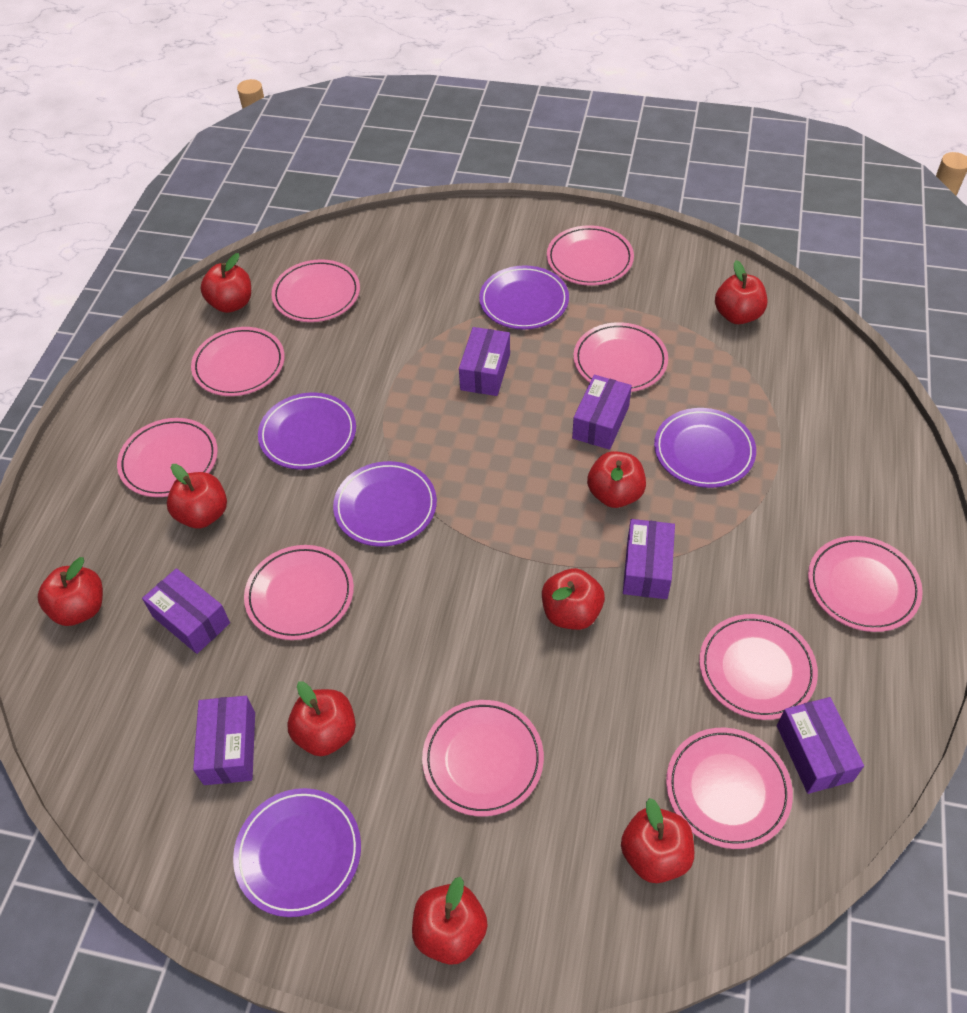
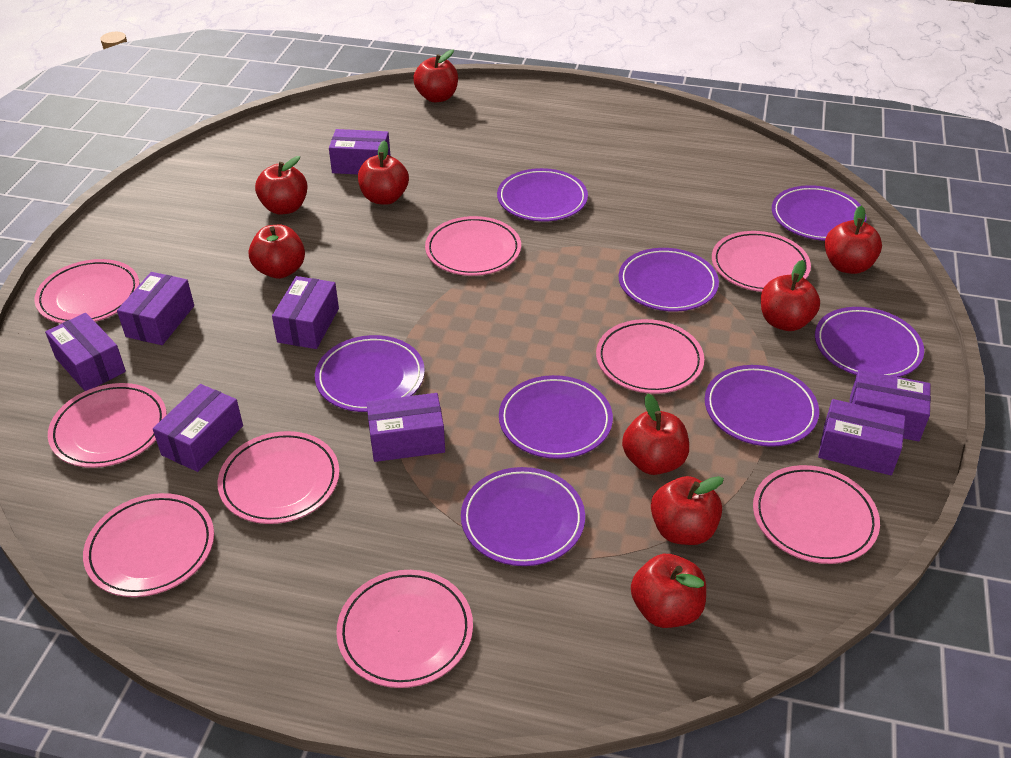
pink plate: 10 -> 9
purple box: 6 -> 8
purple plate: 5 -> 8

